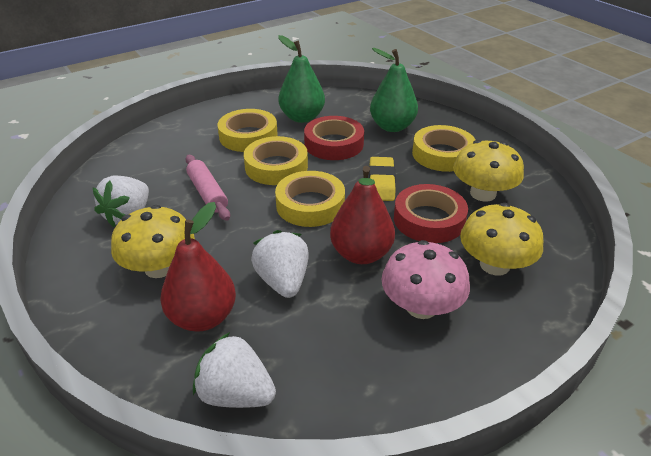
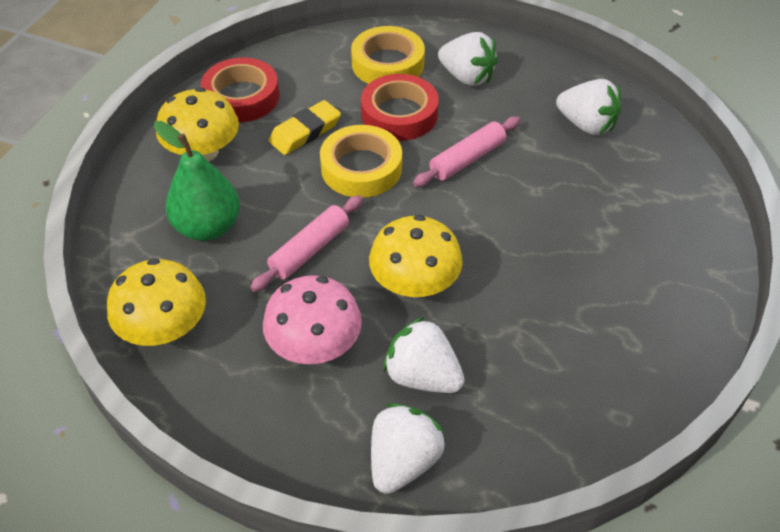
green pear: 2 -> 1
pink rolling pin: 1 -> 2
red pear: 2 -> 0
white strawberry: 3 -> 4
yellow tape: 4 -> 2

